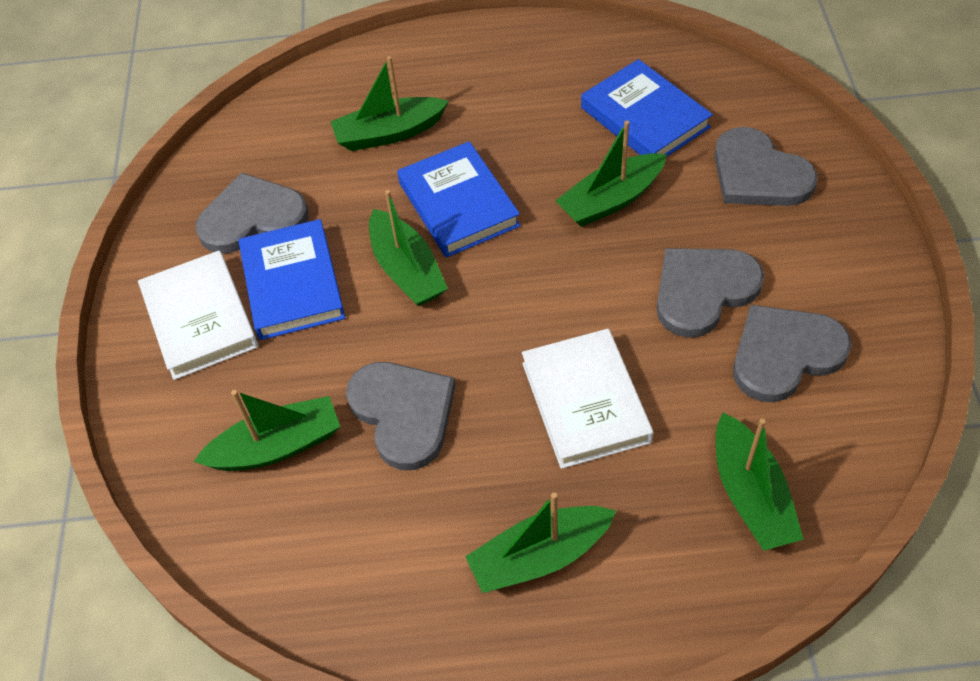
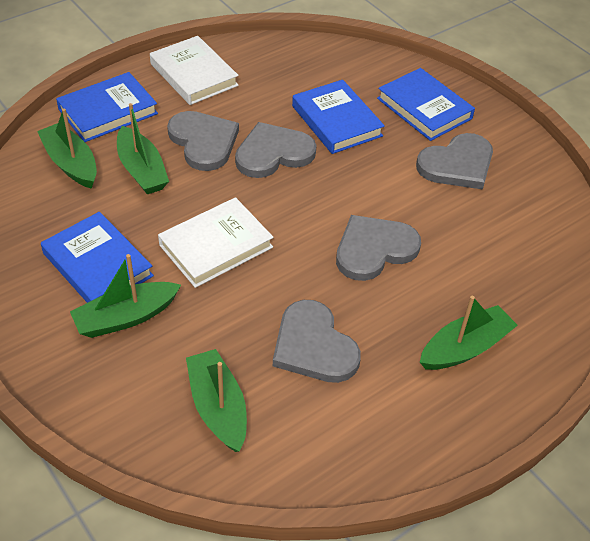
blue book: 3 -> 4
green boat: 6 -> 5

